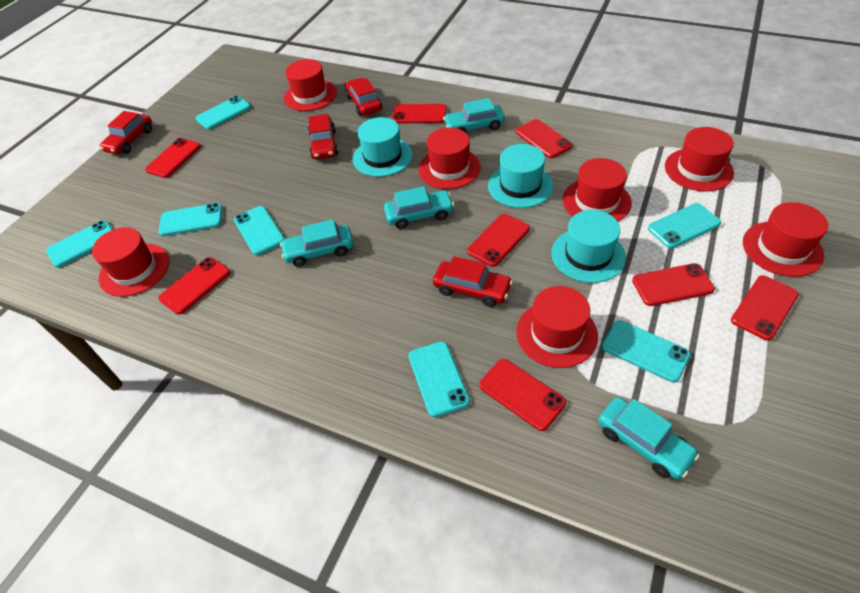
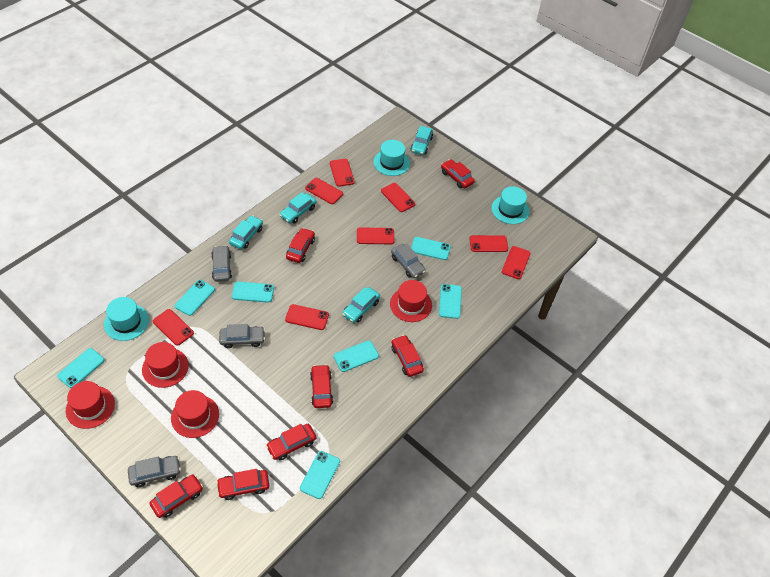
grey car: 0 -> 4
red car: 4 -> 7
red hat: 7 -> 4

